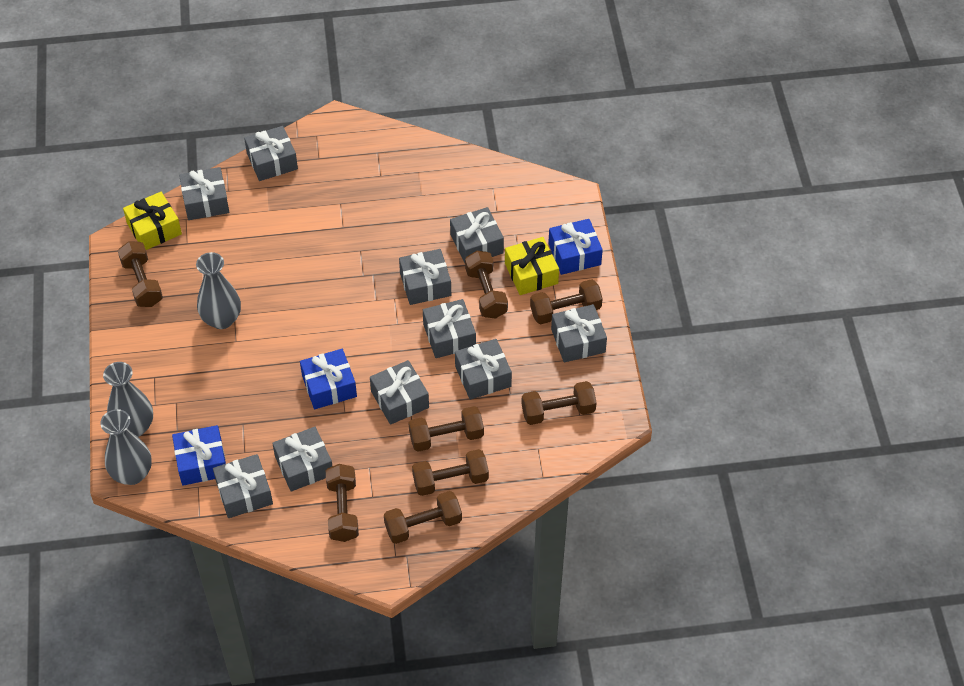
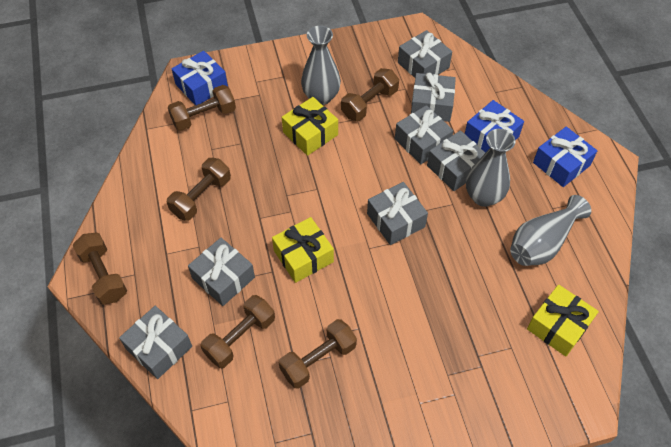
brown dumbbell: 8 -> 6
grey gift: 10 -> 7
yellow gift: 2 -> 3

